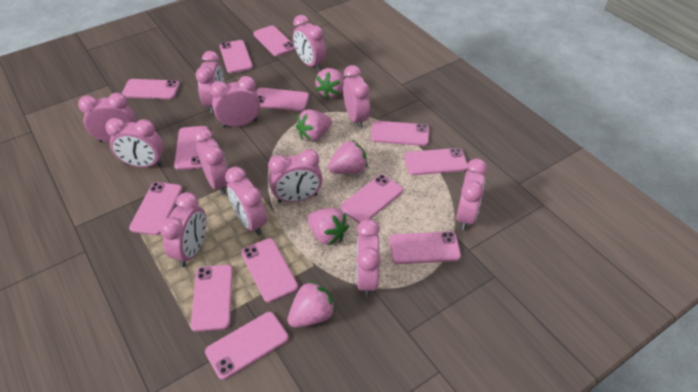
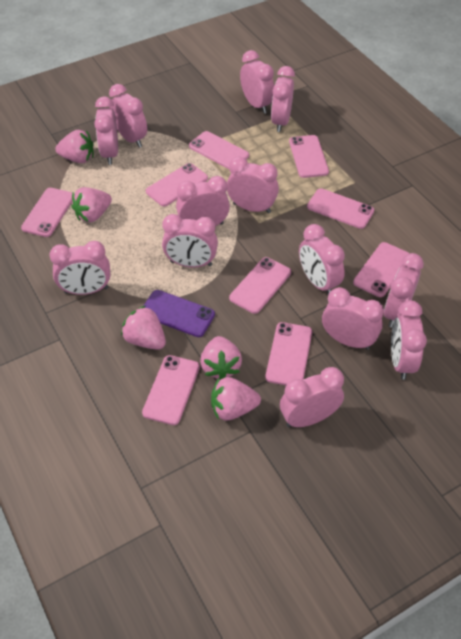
pink clock: 12 -> 13
pink phone: 13 -> 9
purple phone: 0 -> 1

